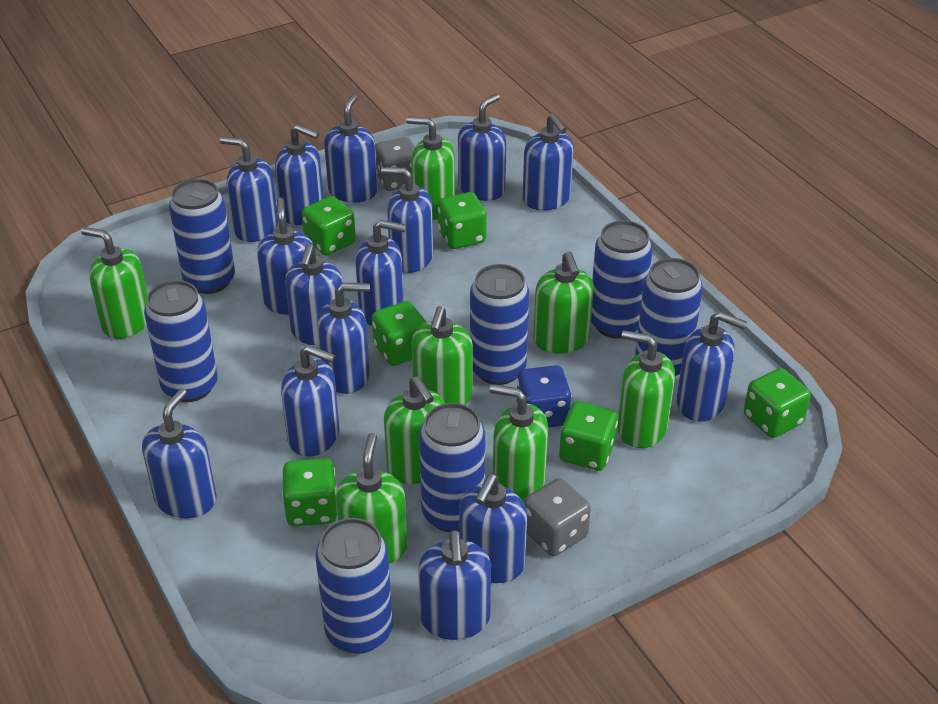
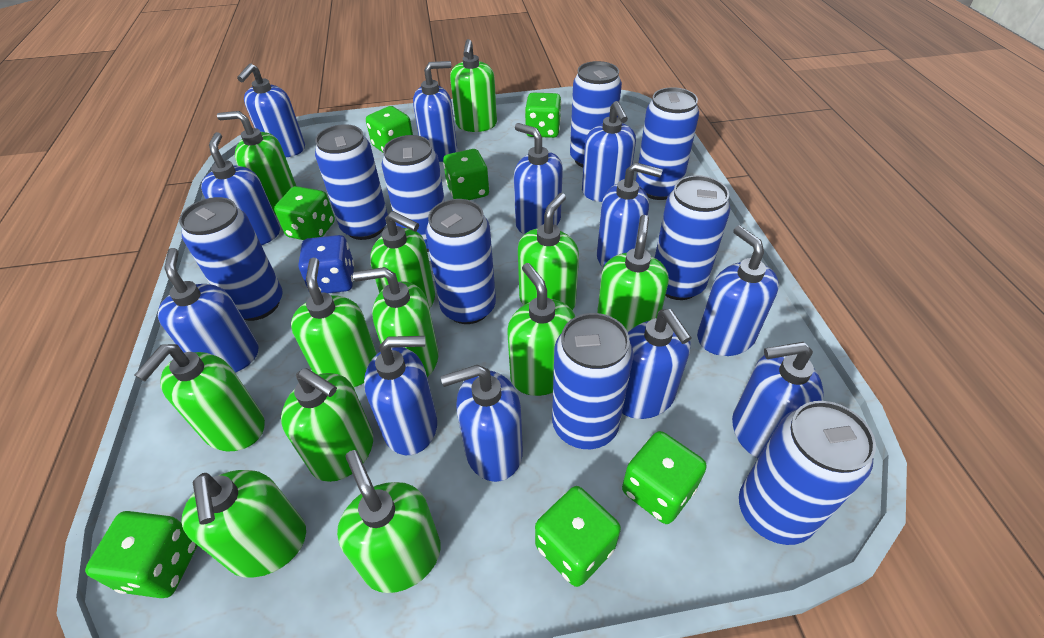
blue can: 7 -> 9
blue soap dispenser: 15 -> 12
green dice: 6 -> 7
green soap dispenser: 8 -> 12
grey dice: 2 -> 0

